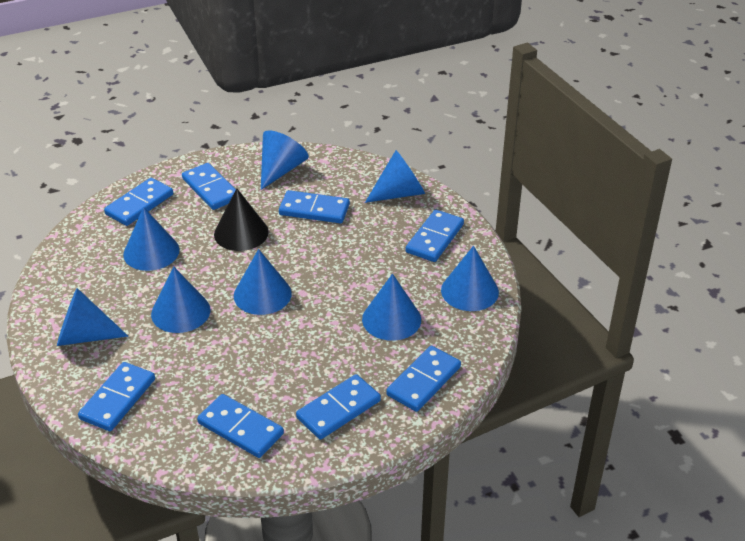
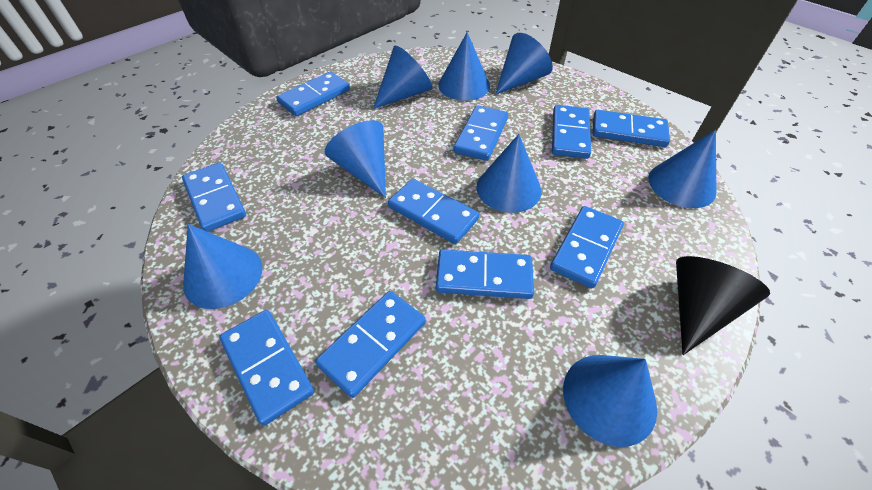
blue domino: 8 -> 10

